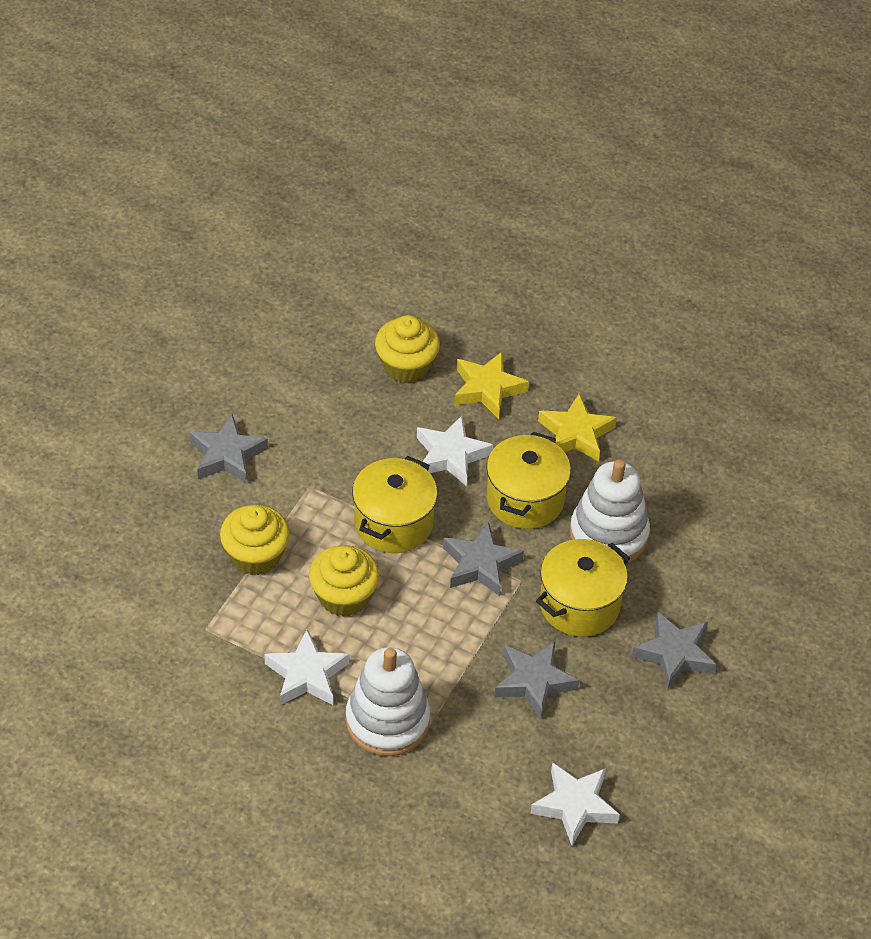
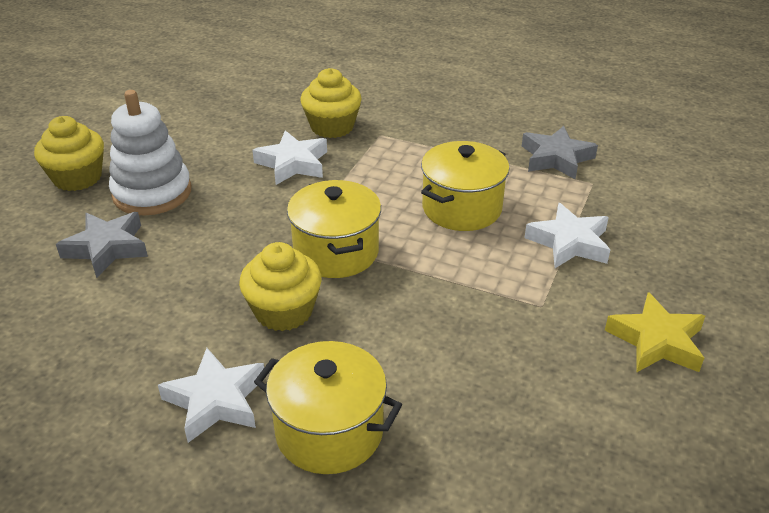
grey star: 4 -> 2
white stacking toy: 2 -> 1
yellow star: 2 -> 1

